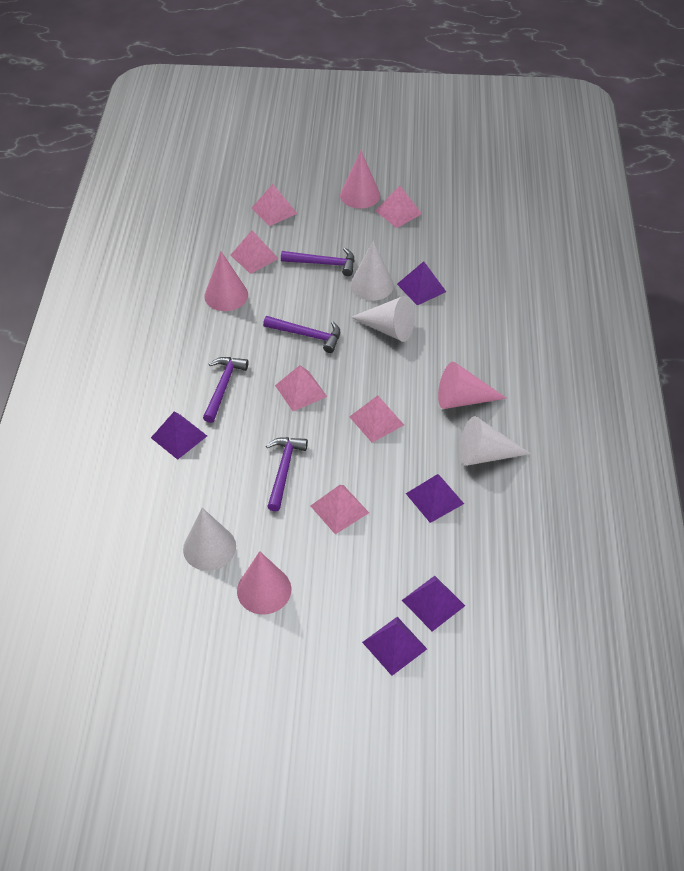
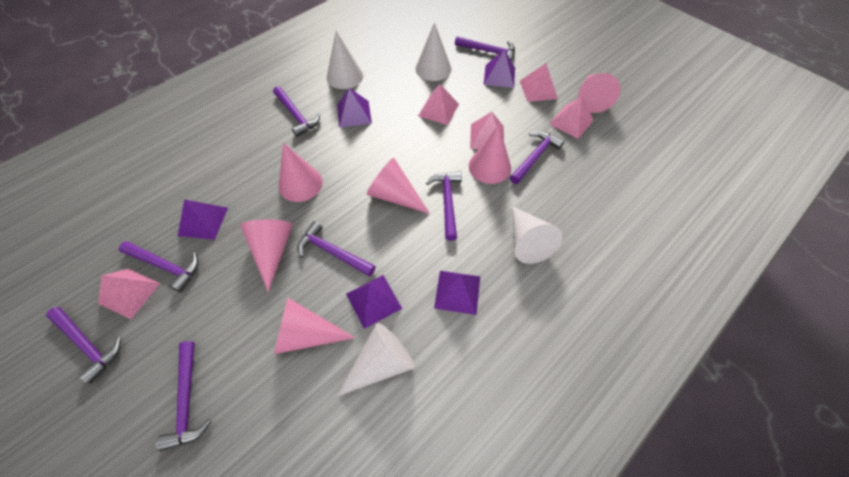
pink cone: 4 -> 6
pink pyramid: 6 -> 5
purple hammer: 4 -> 8

